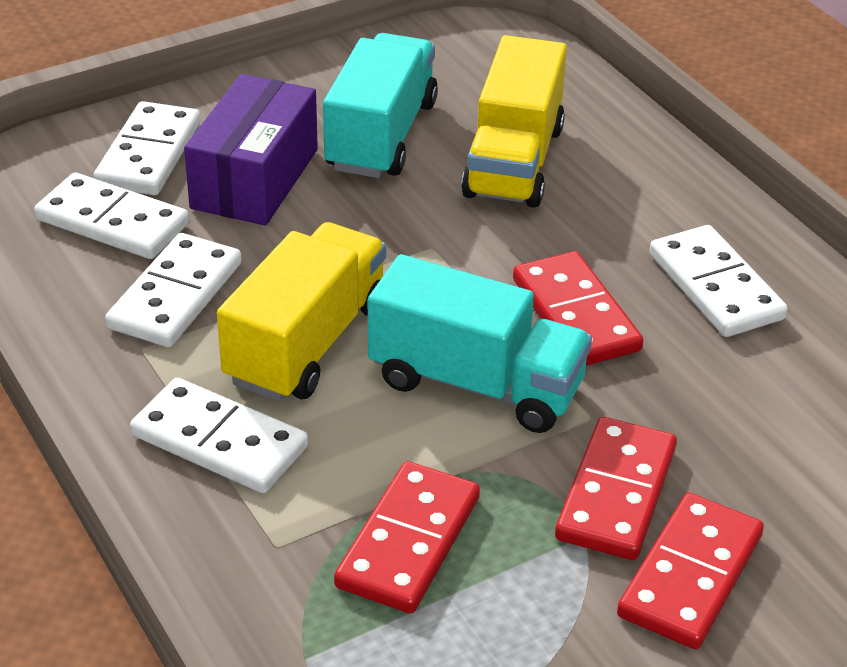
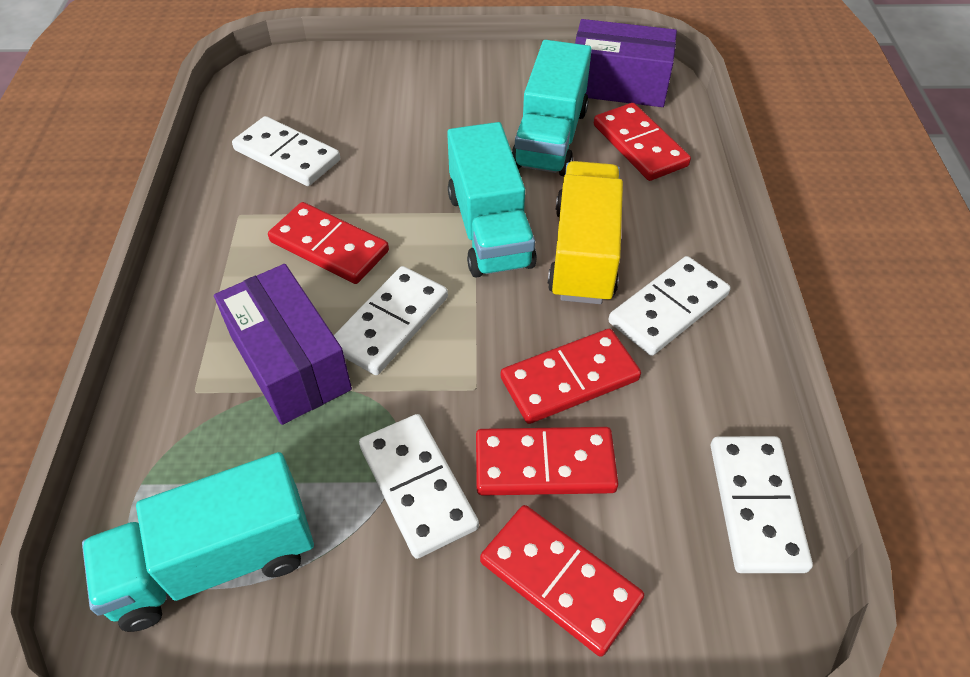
purple box: 1 -> 2
red domino: 4 -> 5
turquoise truck: 2 -> 3
yellow truck: 2 -> 1

